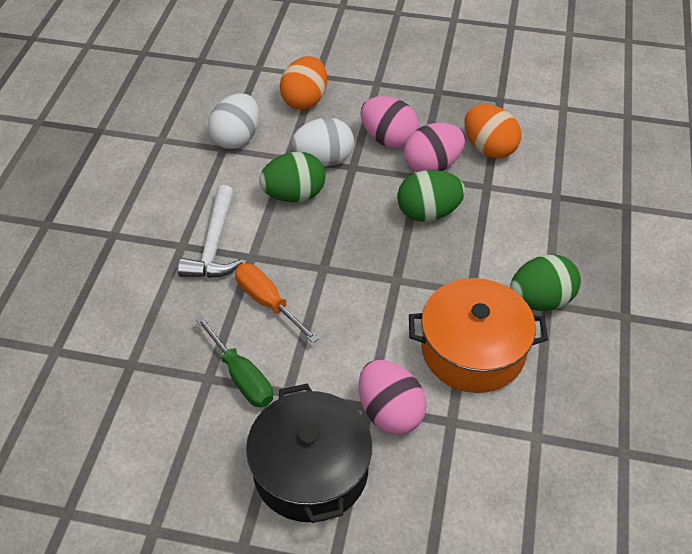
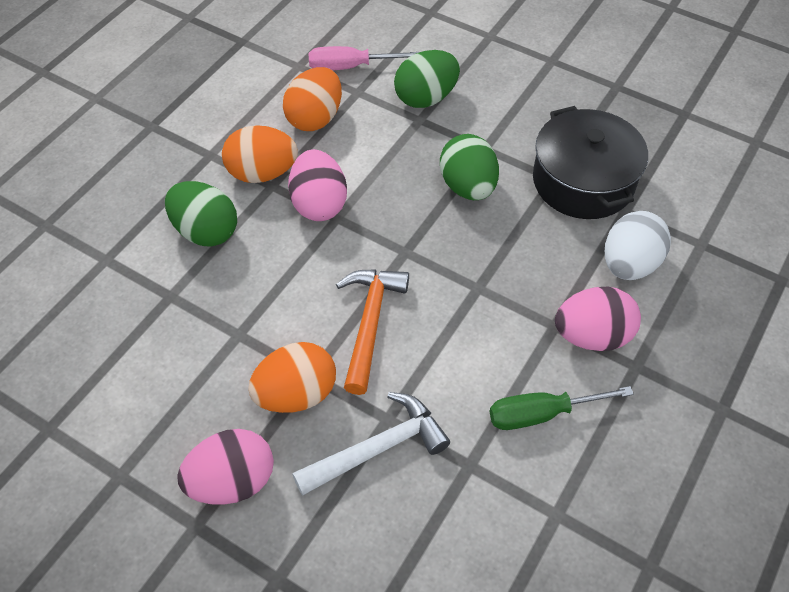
orange egg: 2 -> 3
orange hammer: 0 -> 1
orange pot: 1 -> 0
orange screwdriver: 1 -> 0
pink screwdriver: 0 -> 1
white egg: 2 -> 1

